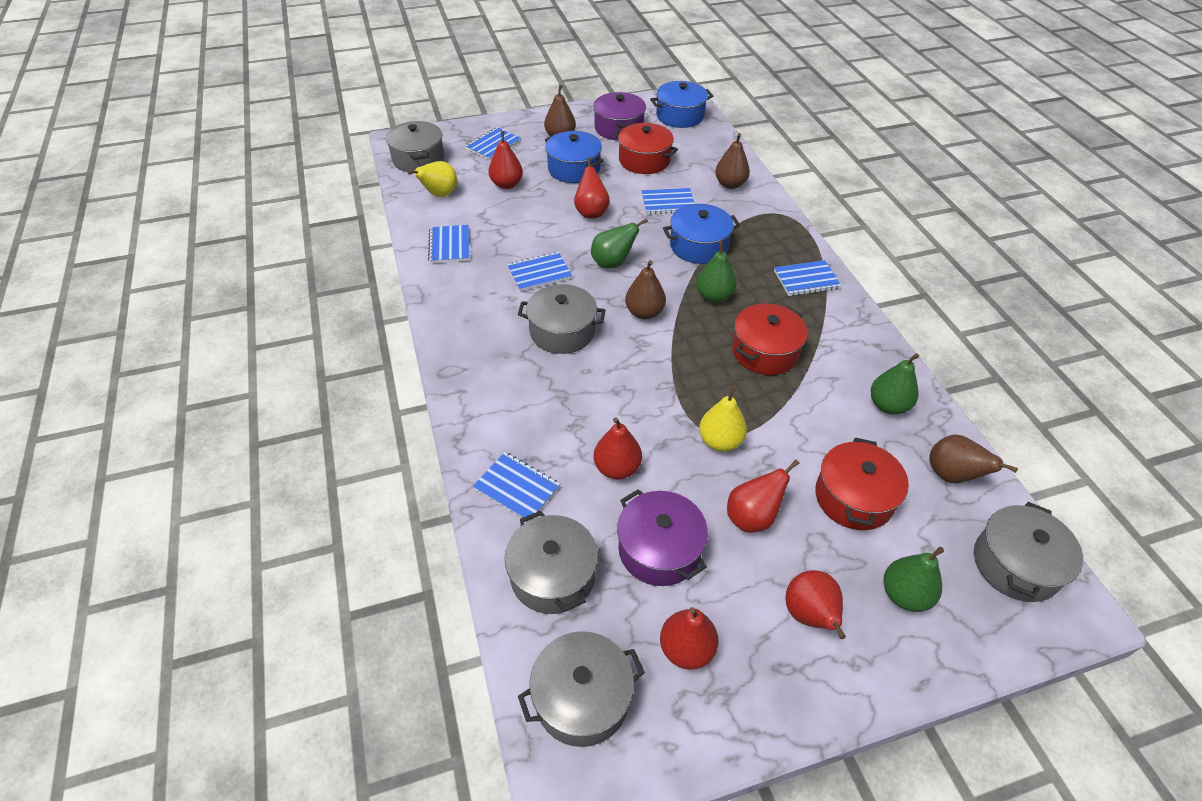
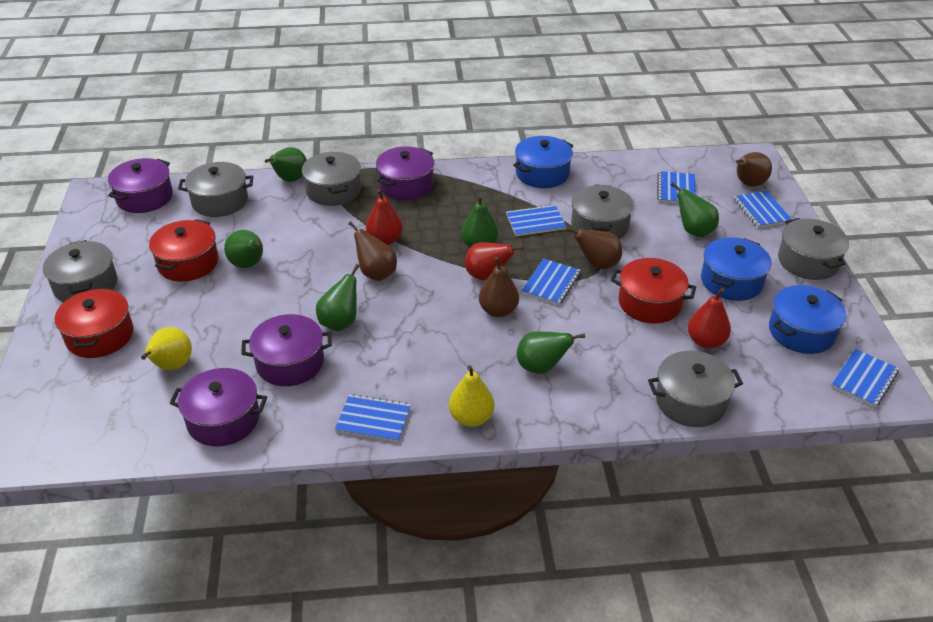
green pear: 4 -> 6
grey pot: 5 -> 6
purple pot: 2 -> 4
red pear: 6 -> 3

